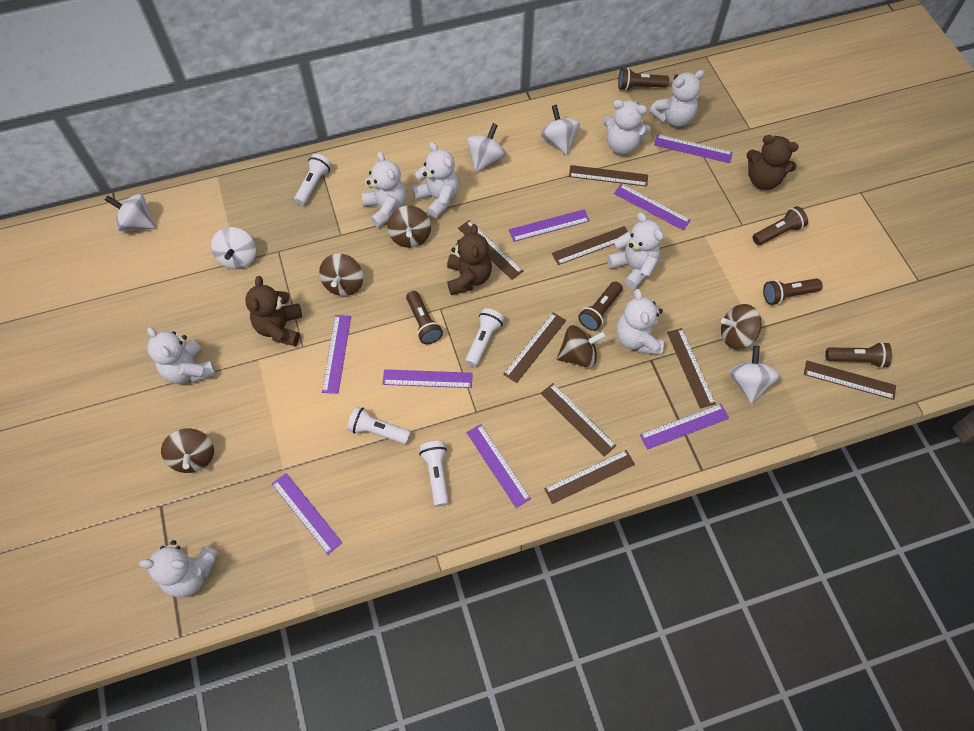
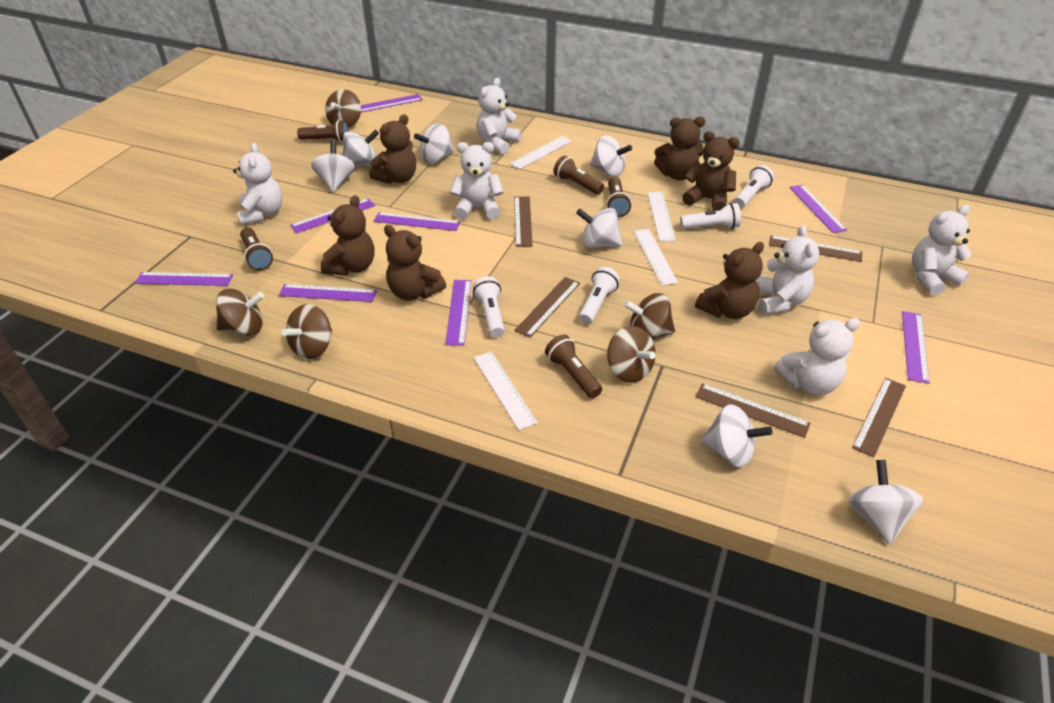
brown flashlight: 6 -> 5
brown ruler: 8 -> 5
brown teddy bear: 3 -> 6
white ruler: 0 -> 4
white spinning top: 5 -> 7
white teddy bear: 8 -> 6

